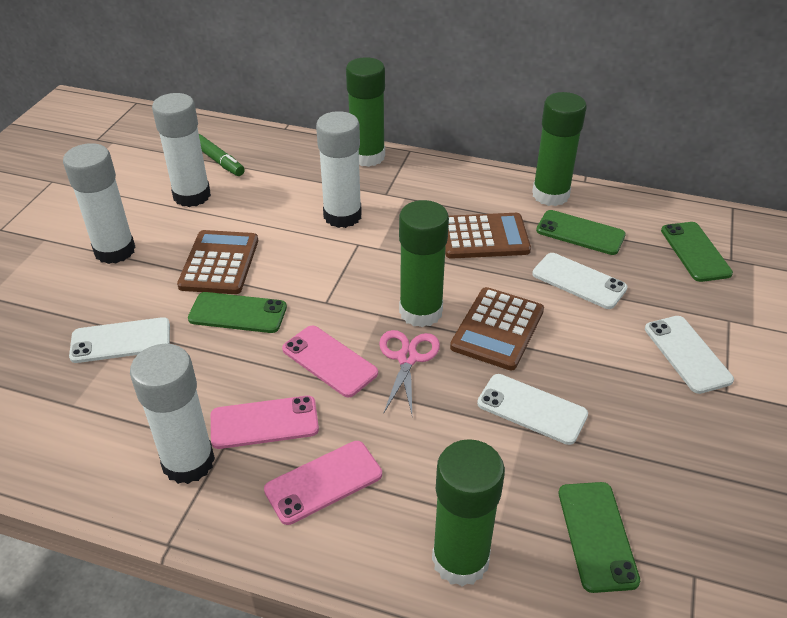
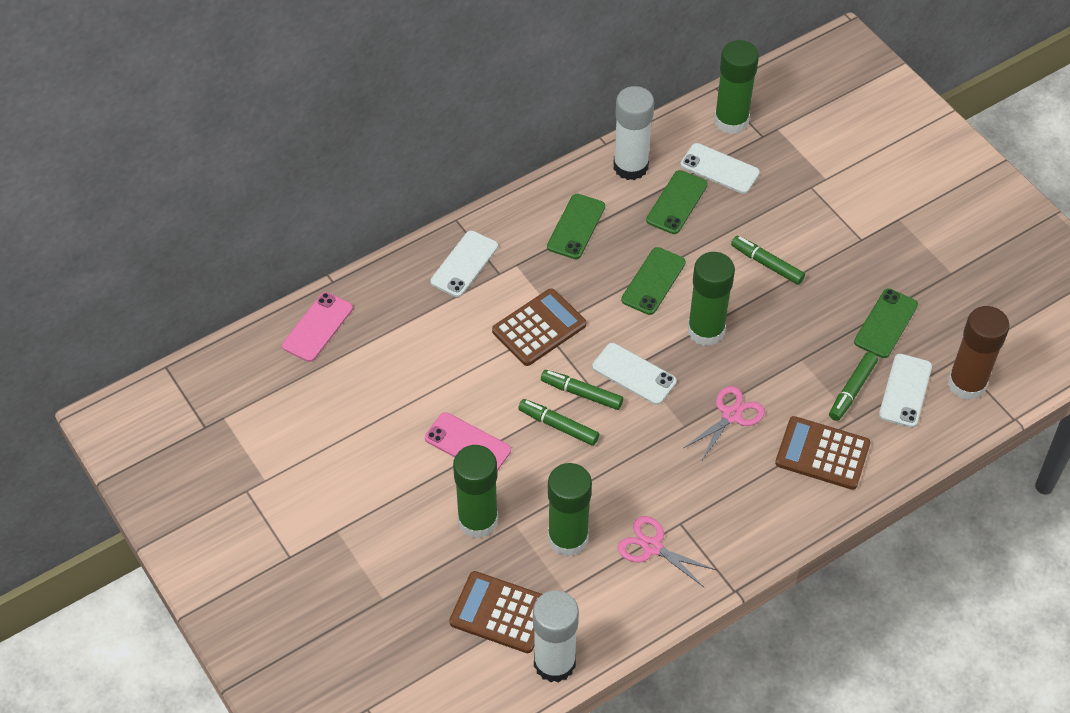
brown glue stick: 0 -> 1
green marker: 1 -> 4
pink phone: 3 -> 2
pink scissors: 1 -> 2
white glue stick: 4 -> 2

